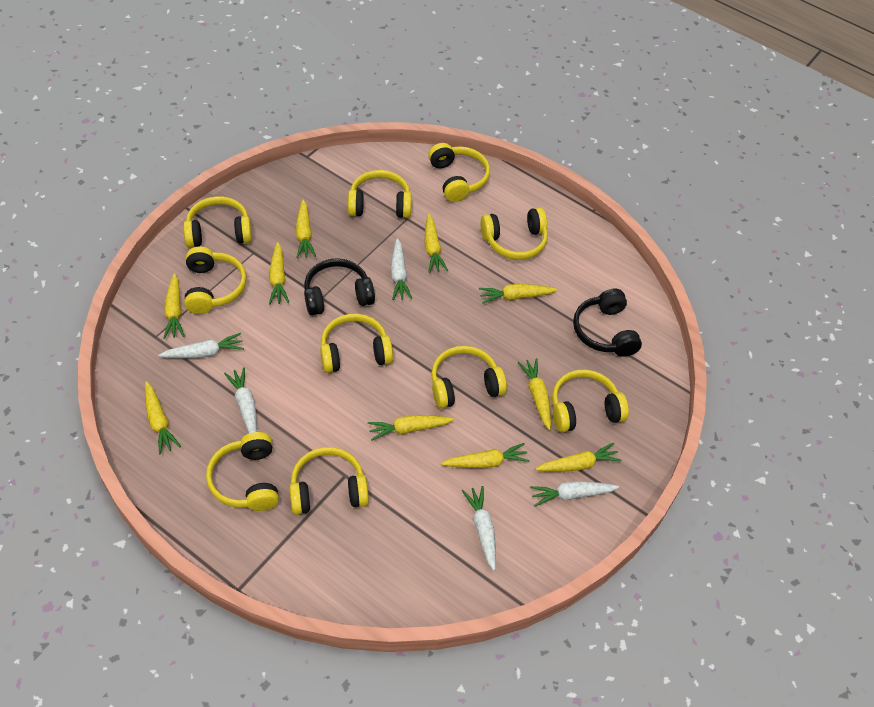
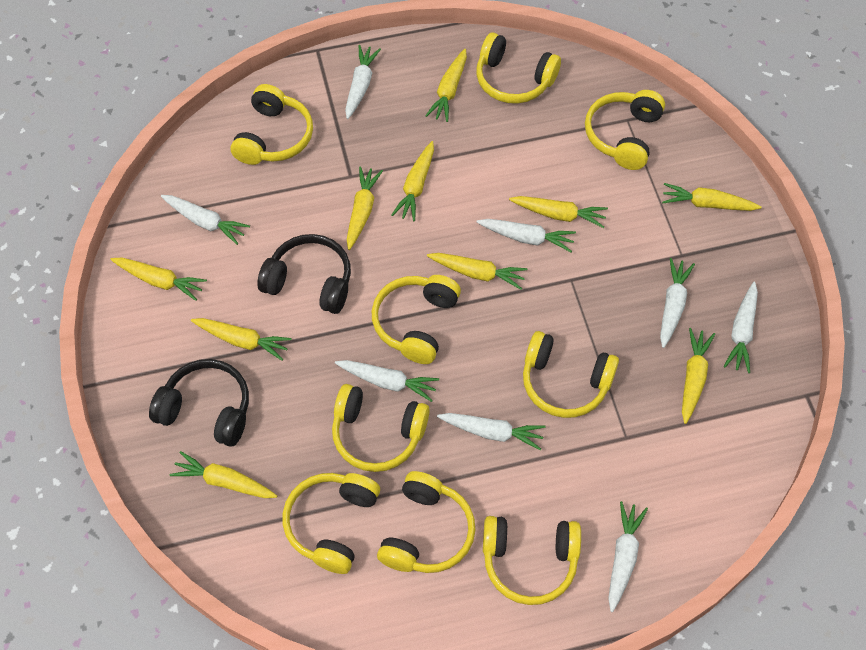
white carrot: 5 -> 8
yellow headphones: 10 -> 9

